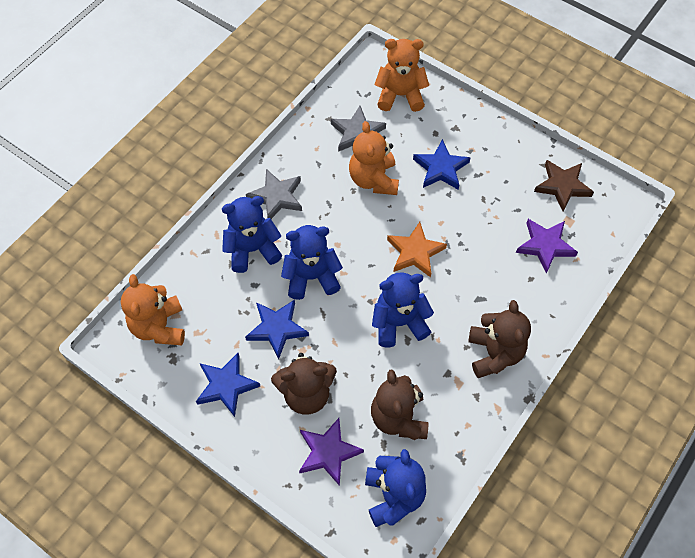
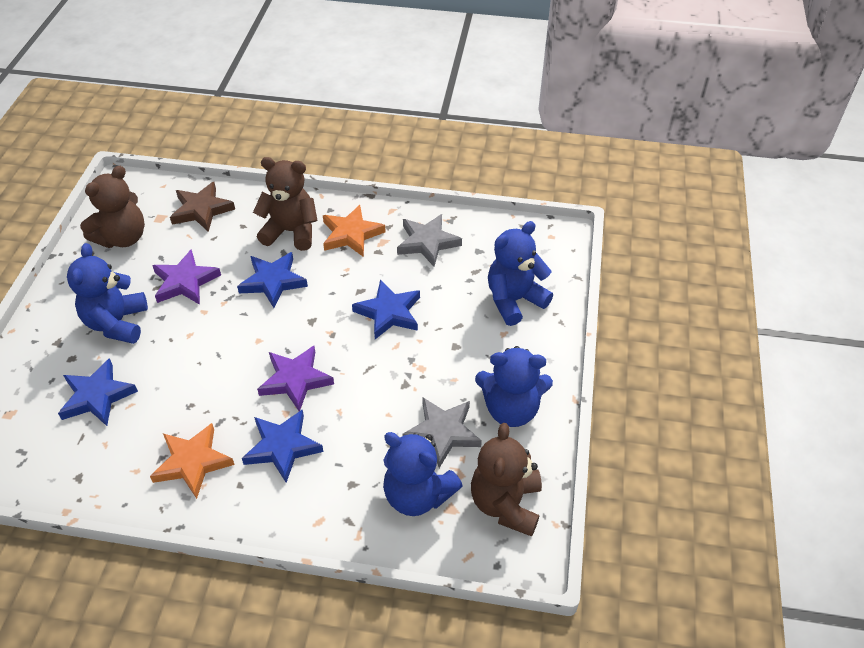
blue star: 3 -> 4
orange star: 1 -> 2
orange teddy bear: 3 -> 0

